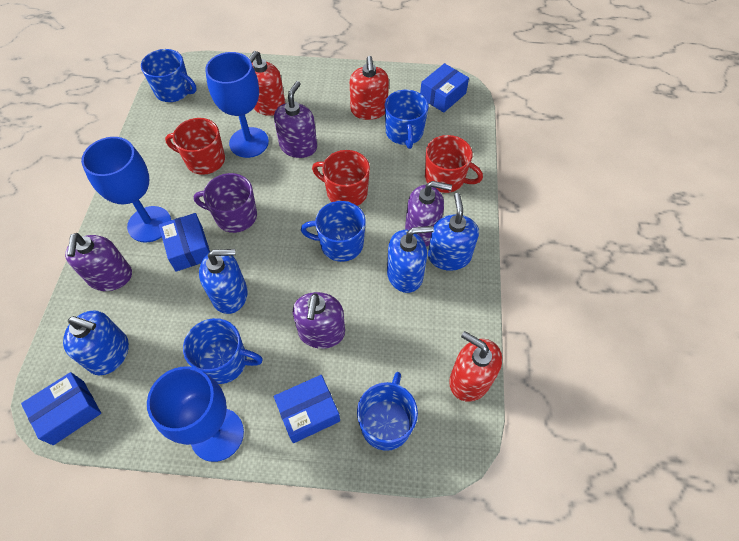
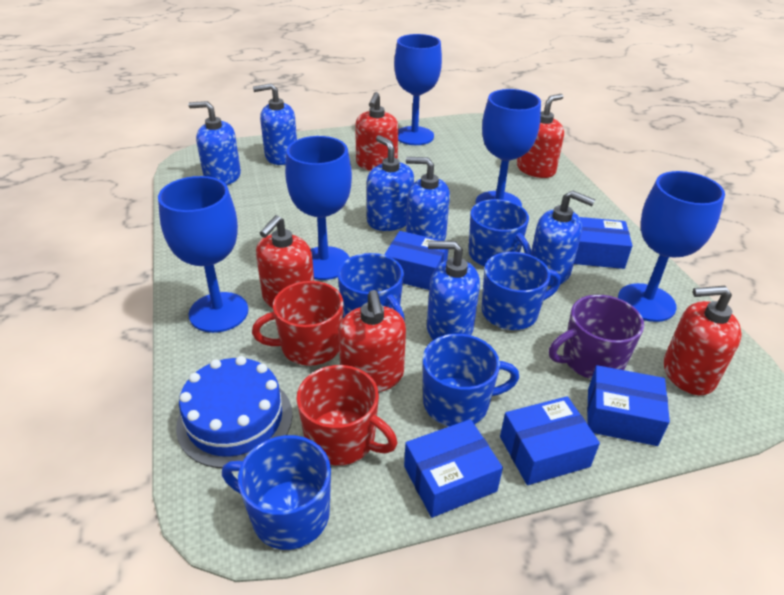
blue box: 4 -> 5
blue cake: 0 -> 1
blue goblet: 3 -> 5
blue soap dispenser: 4 -> 6
purple soap dispenser: 4 -> 0
red mug: 3 -> 2
red soap dispenser: 3 -> 5

